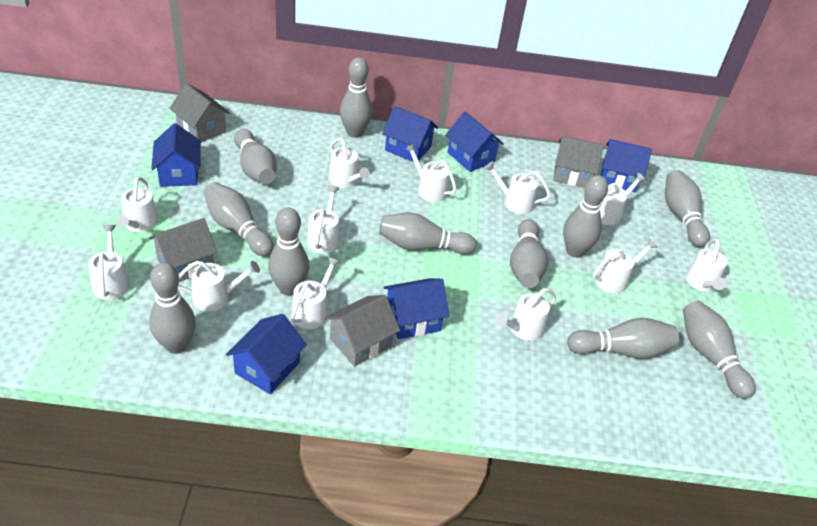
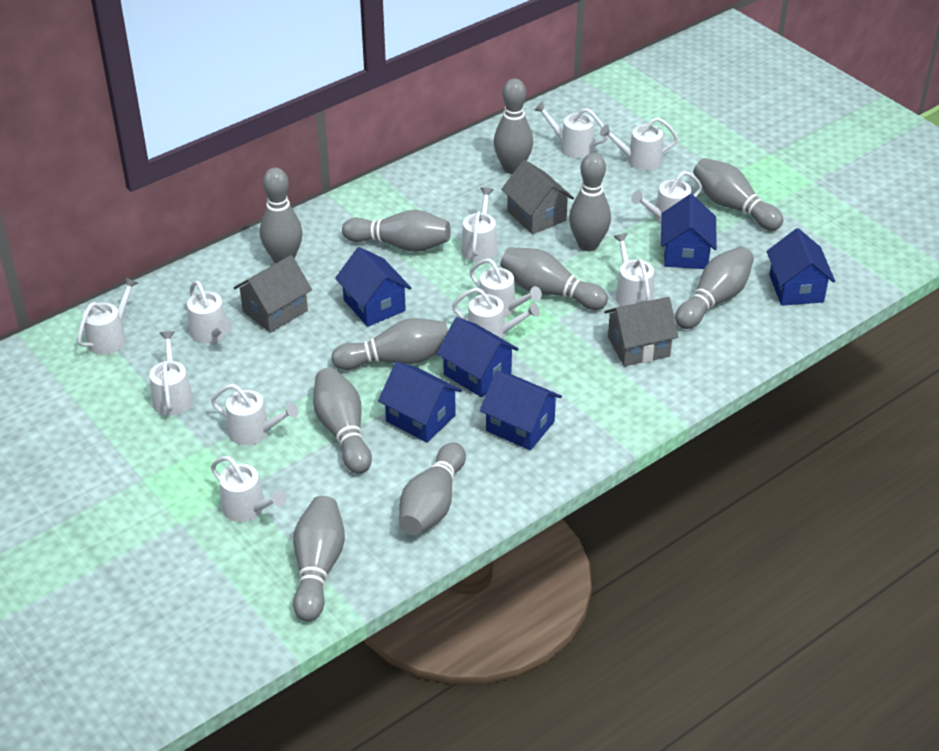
grey house: 4 -> 3

